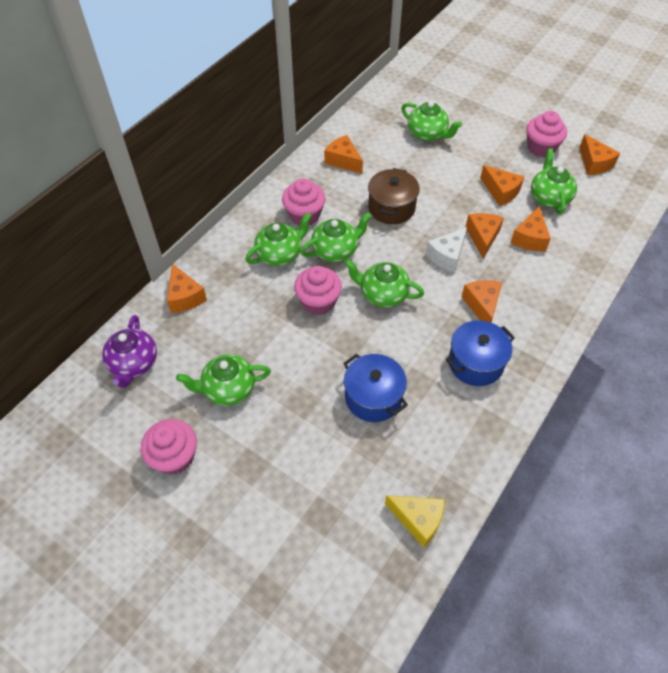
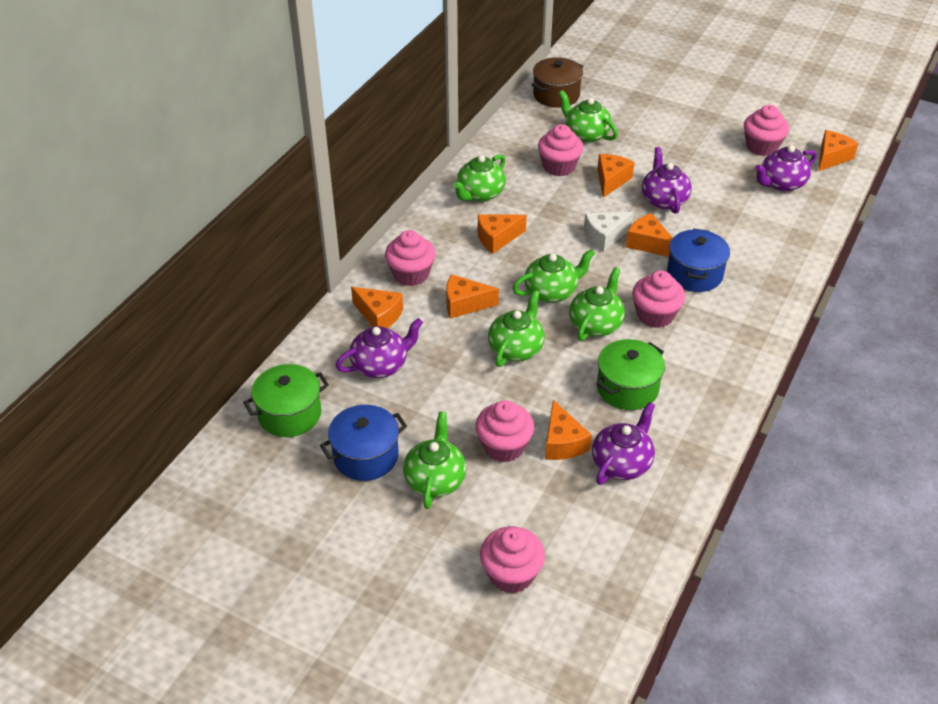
green pot: 0 -> 2
pink cupcake: 4 -> 6
purple teapot: 1 -> 4
yellow cheese: 1 -> 0

